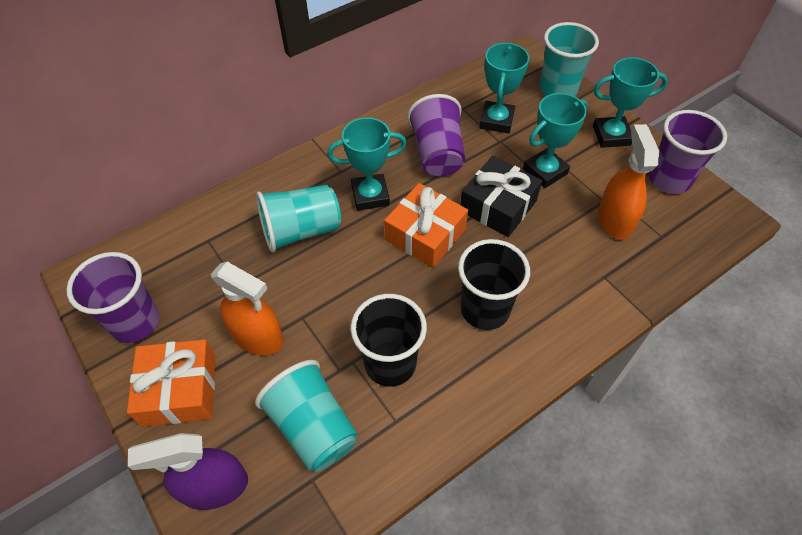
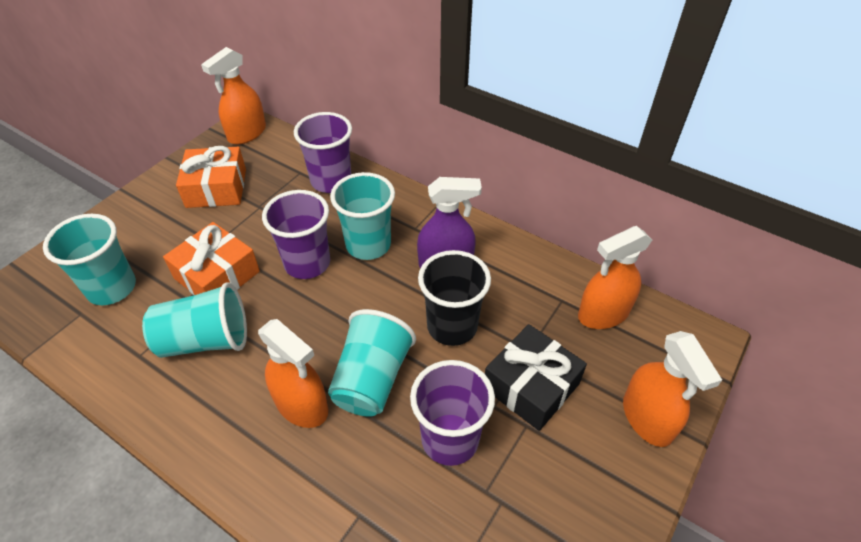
black cup: 2 -> 1
orange spray bottle: 2 -> 4
turquoise cup: 3 -> 4
turquoise trophy: 4 -> 0

